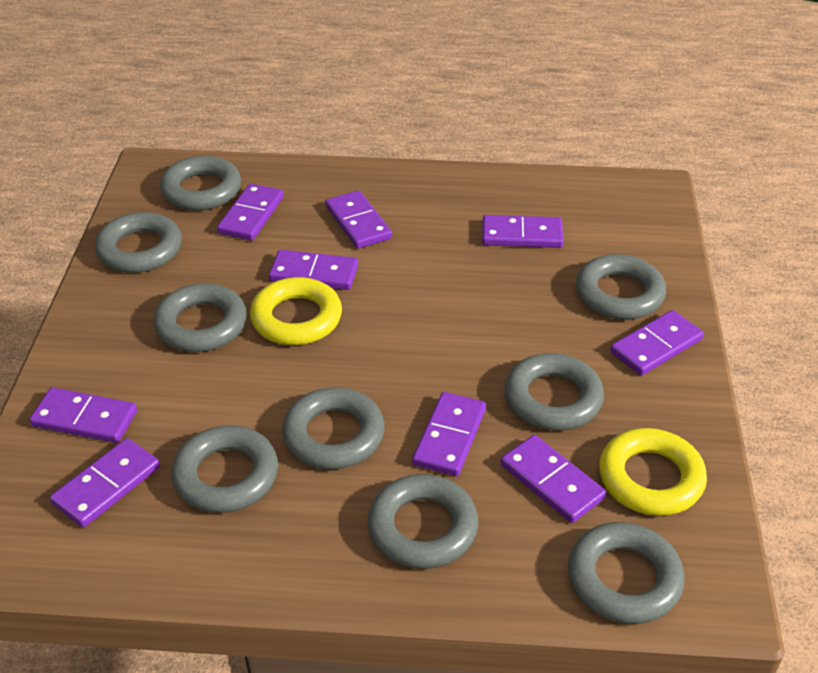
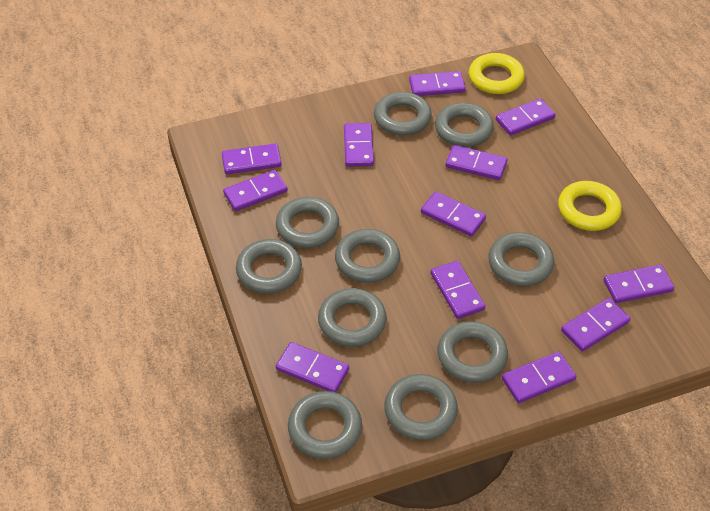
grey ring: 9 -> 10
purple domino: 9 -> 12

